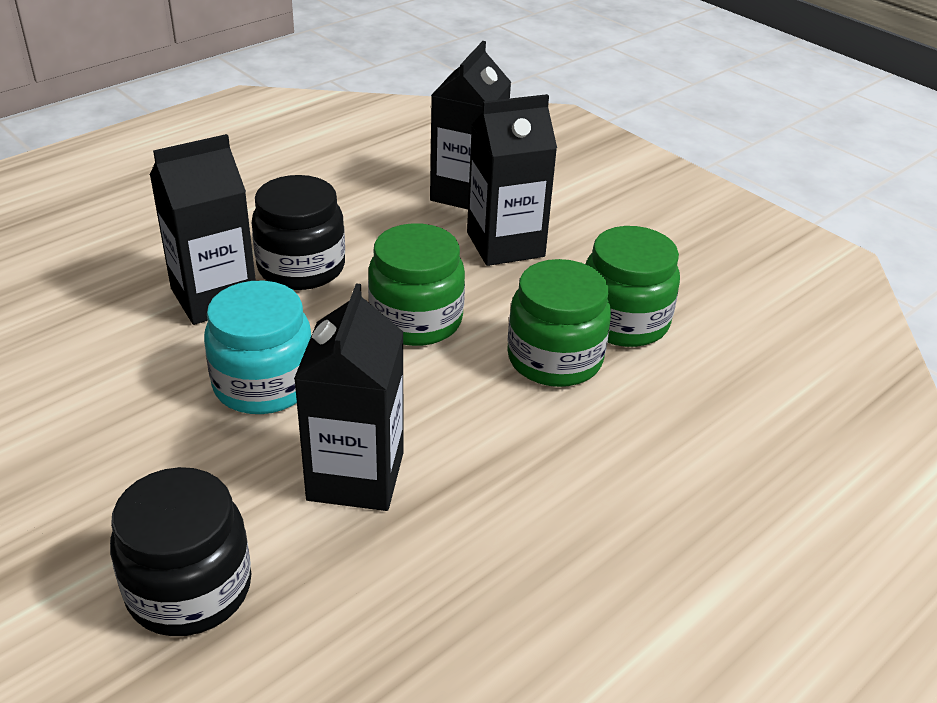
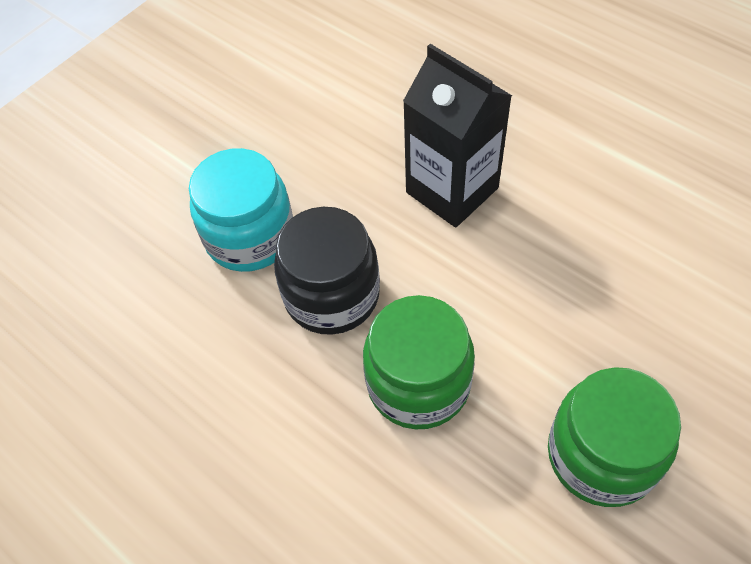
black carton: 4 -> 1
black jar: 2 -> 1
green jar: 3 -> 2

